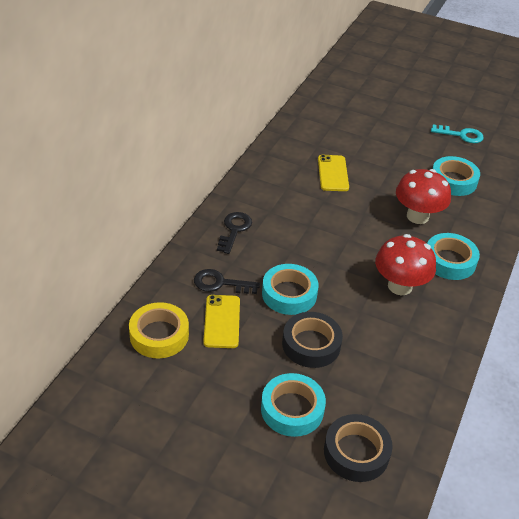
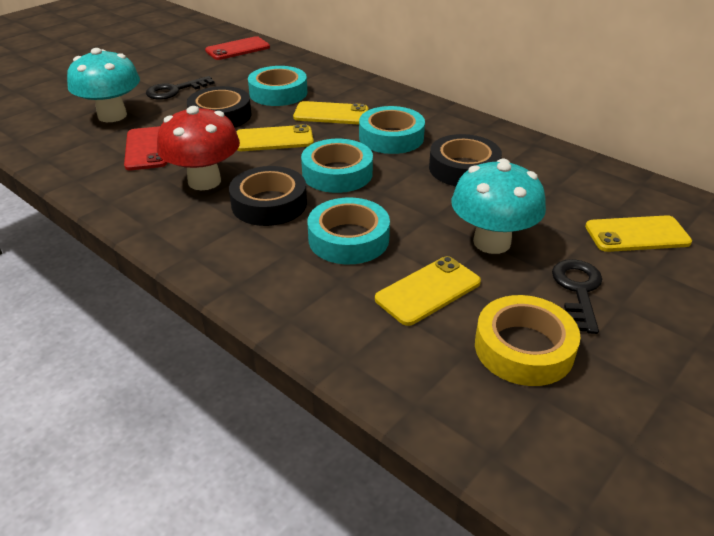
black tape: 2 -> 3
red mushroom: 2 -> 1
red phone: 0 -> 2
turquoise key: 1 -> 0
turquoise mushroom: 0 -> 2
yellow phone: 2 -> 4

